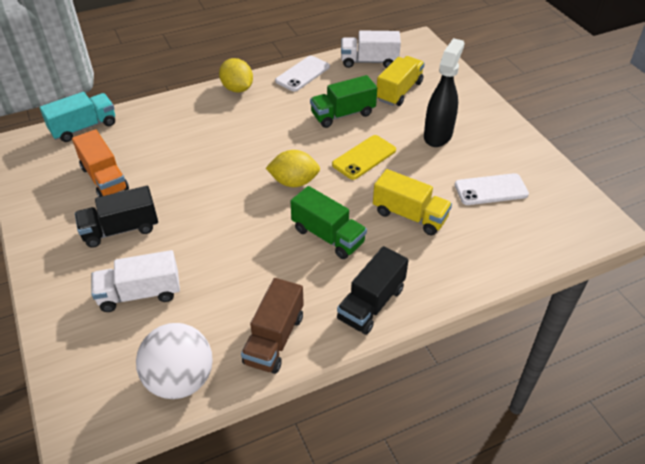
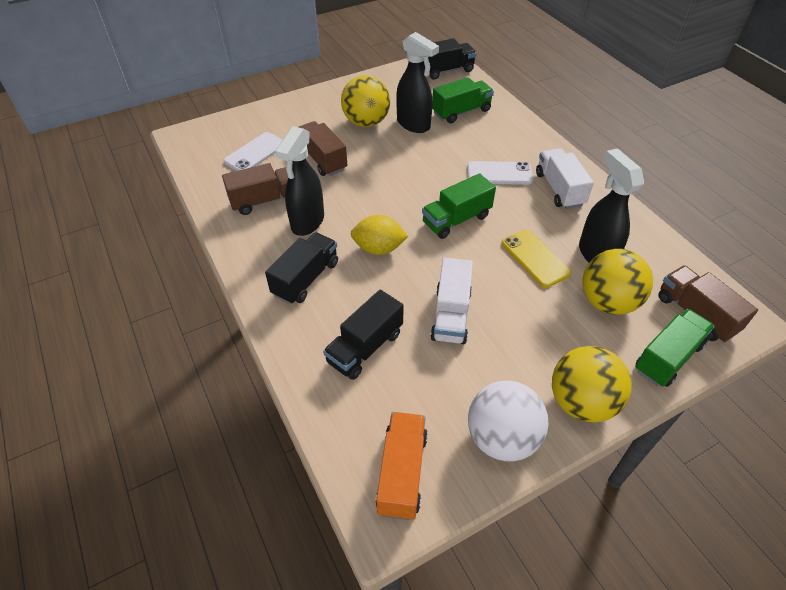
black spray bottle: 1 -> 3
black truck: 2 -> 3
brown truck: 1 -> 3
green truck: 2 -> 3
turquoise truck: 1 -> 0
yellow ball: 0 -> 3
yellow lemon: 2 -> 1
yellow truck: 2 -> 0

